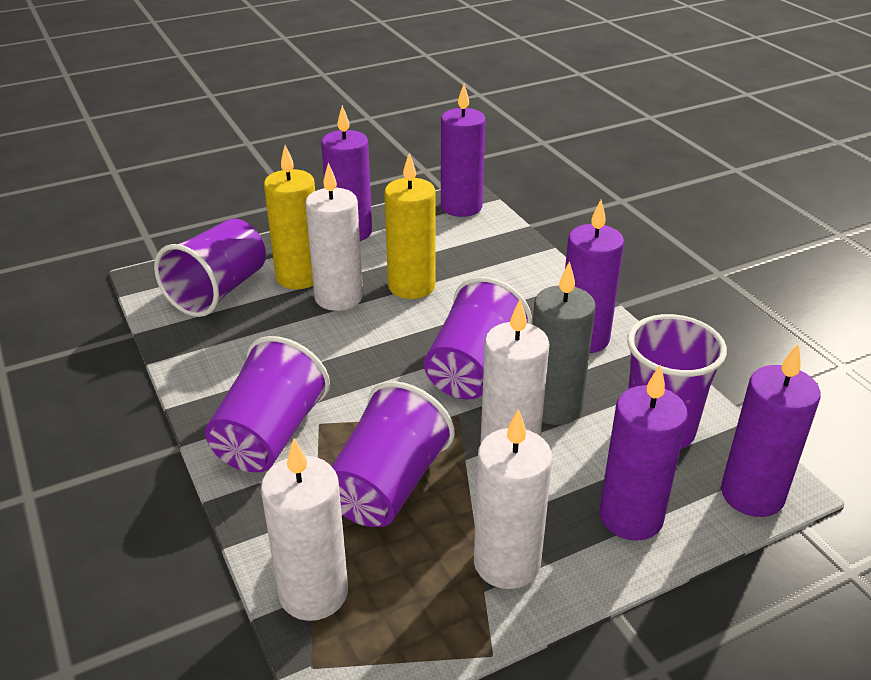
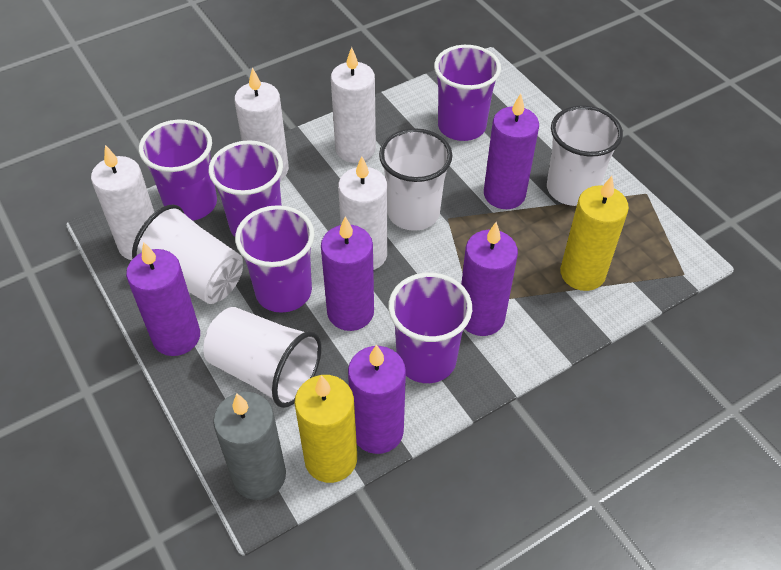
white cup: 0 -> 4

